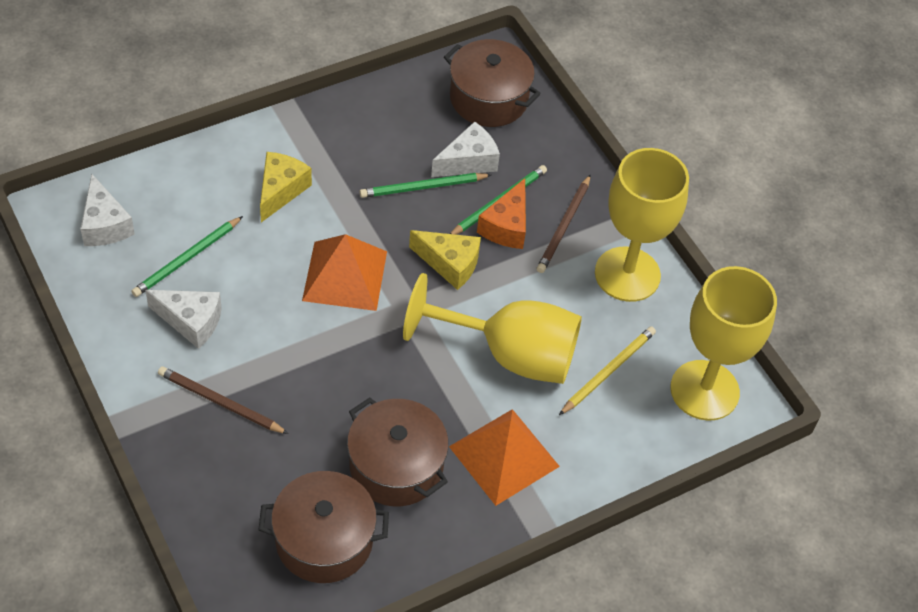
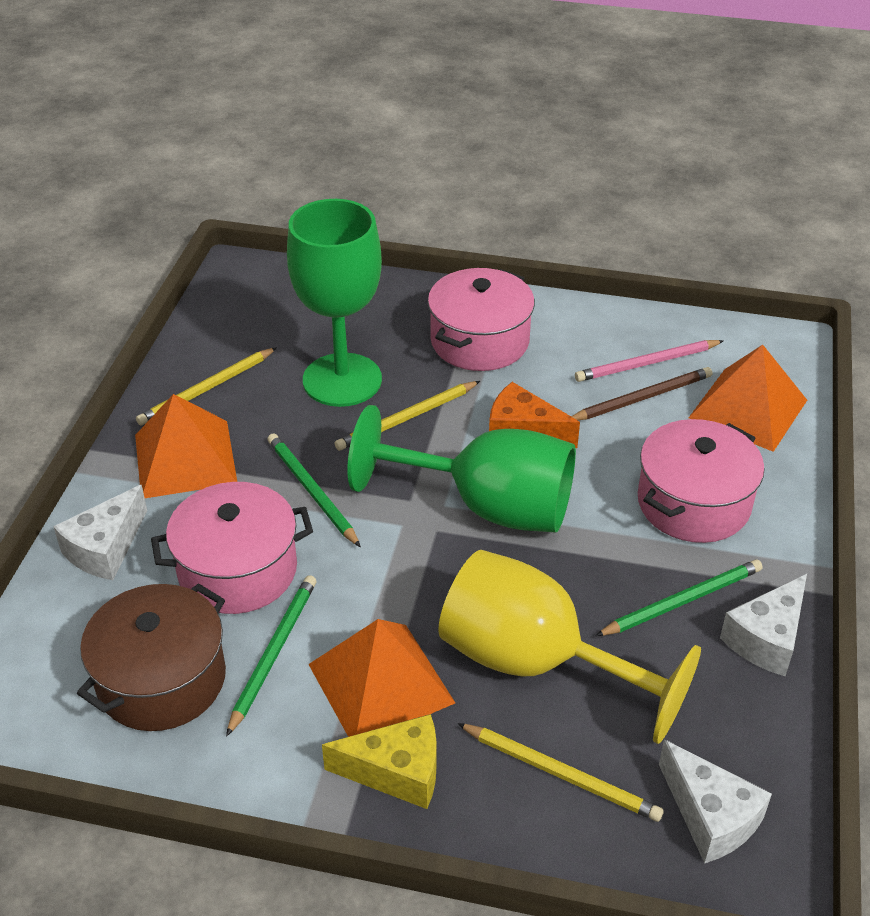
brown pencil: 2 -> 1
brown pot: 3 -> 1
green goblet: 0 -> 2
orange pyramid: 2 -> 3
pink pencil: 0 -> 1
pink pot: 0 -> 3
yellow cheese: 2 -> 1
yellow goblet: 3 -> 1
yellow pencil: 1 -> 3

